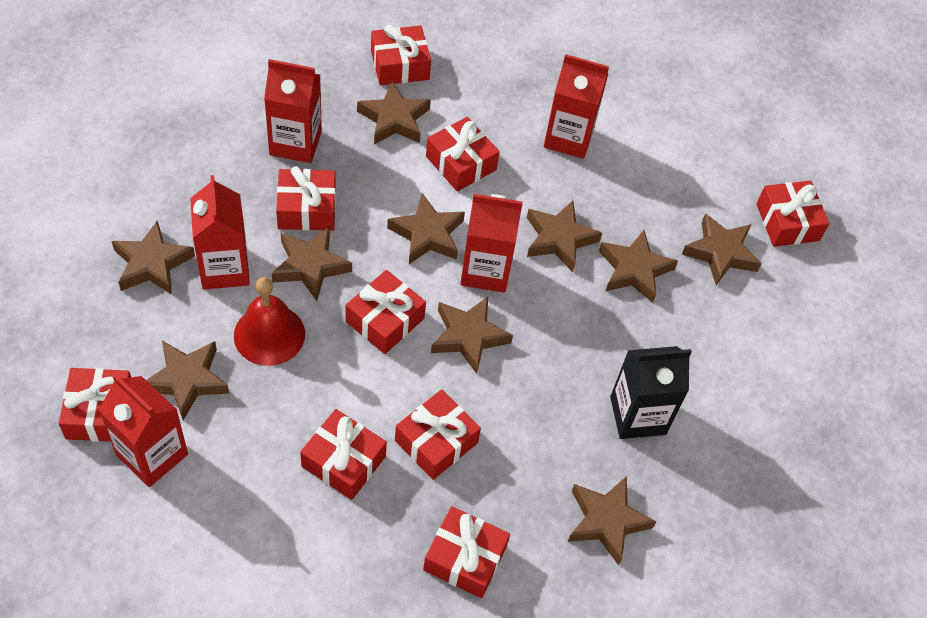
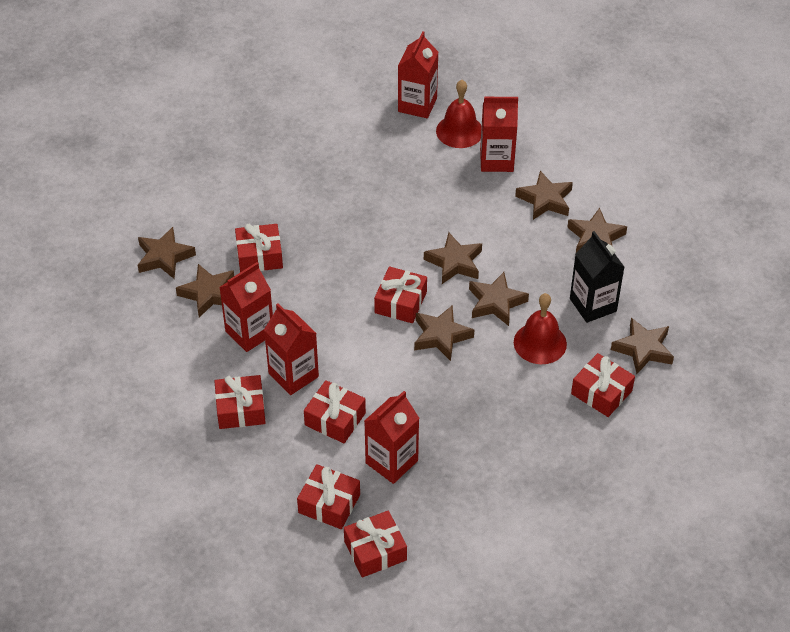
brown star: 10 -> 8
red bell: 1 -> 2
red gift: 9 -> 7

